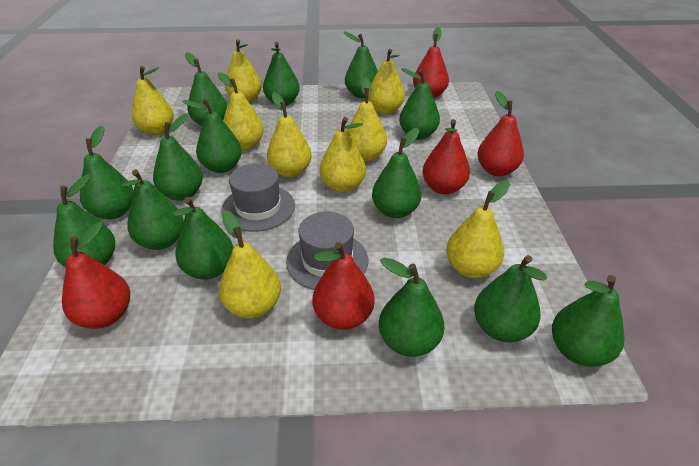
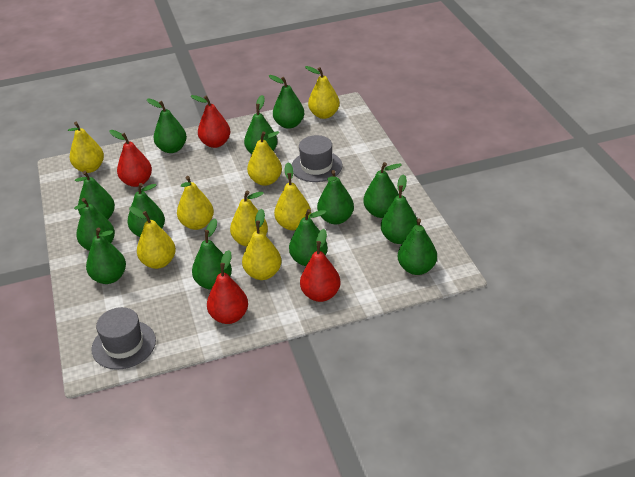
green pear: 14 -> 13
red pear: 5 -> 4
yellow pear: 9 -> 8

